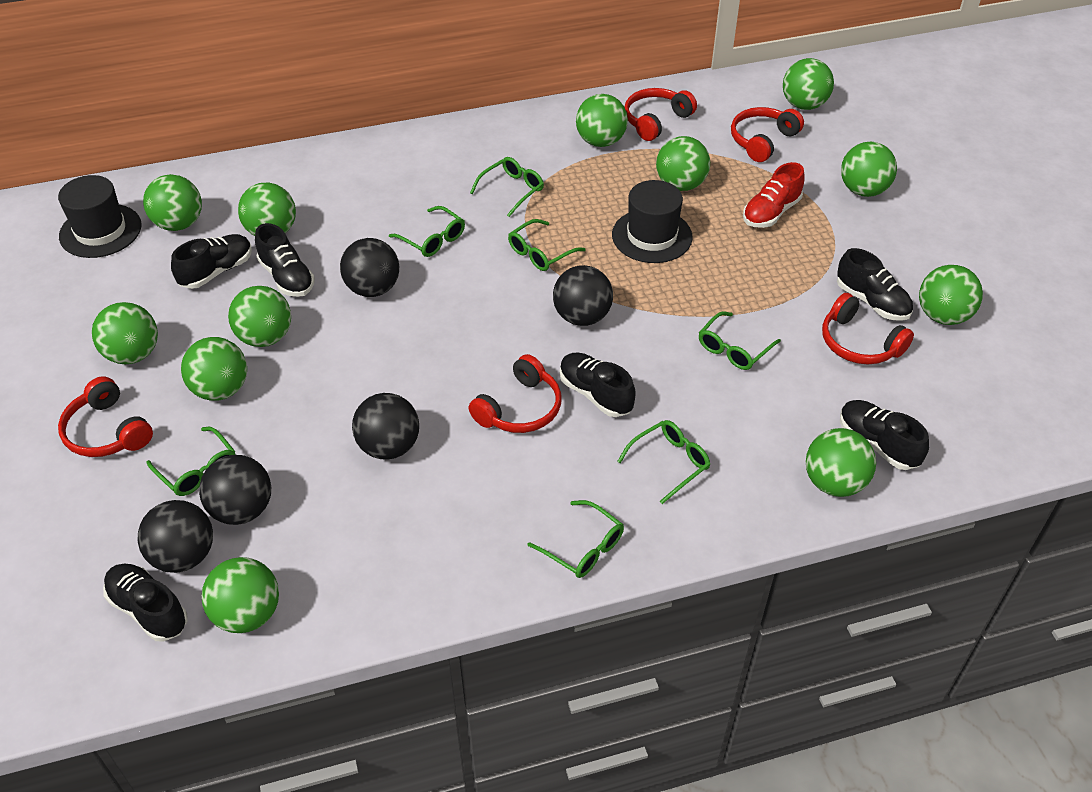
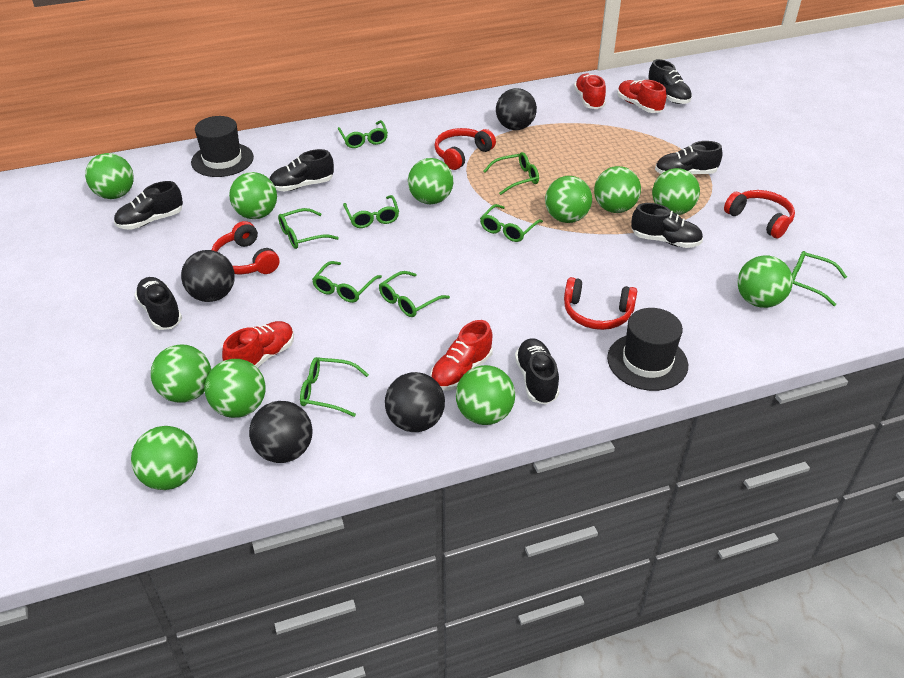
black ball: 5 -> 4
black shoe: 6 -> 7
green ball: 12 -> 11
green glasses: 7 -> 9
red headphones: 5 -> 4
red shoe: 1 -> 4

